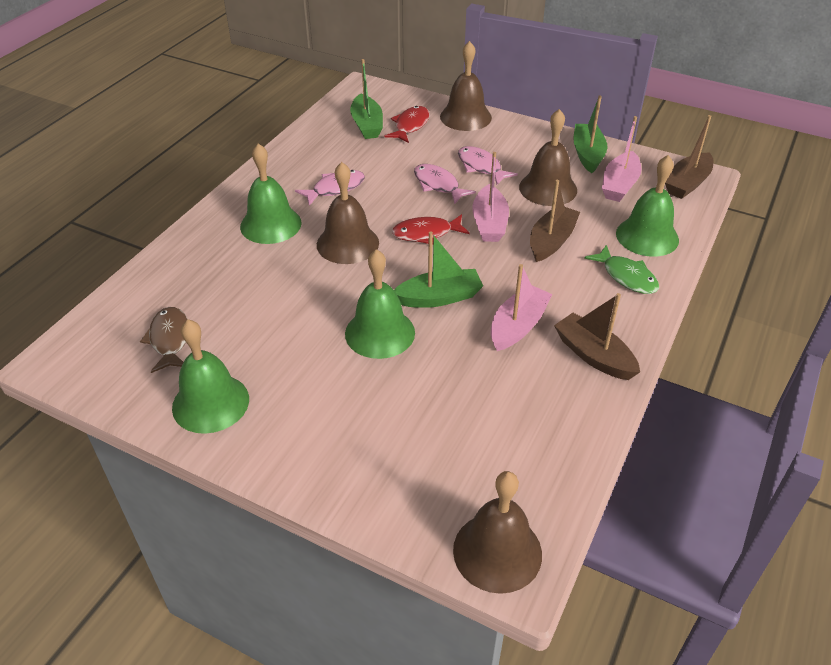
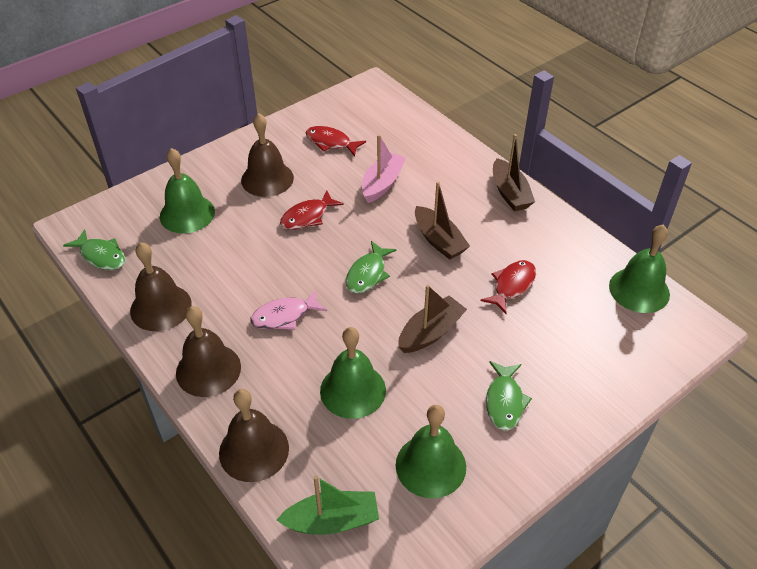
brown fish: 1 -> 0
green boat: 3 -> 1
green fish: 1 -> 3
pink boat: 3 -> 1
pink fish: 3 -> 1
red fish: 2 -> 3

